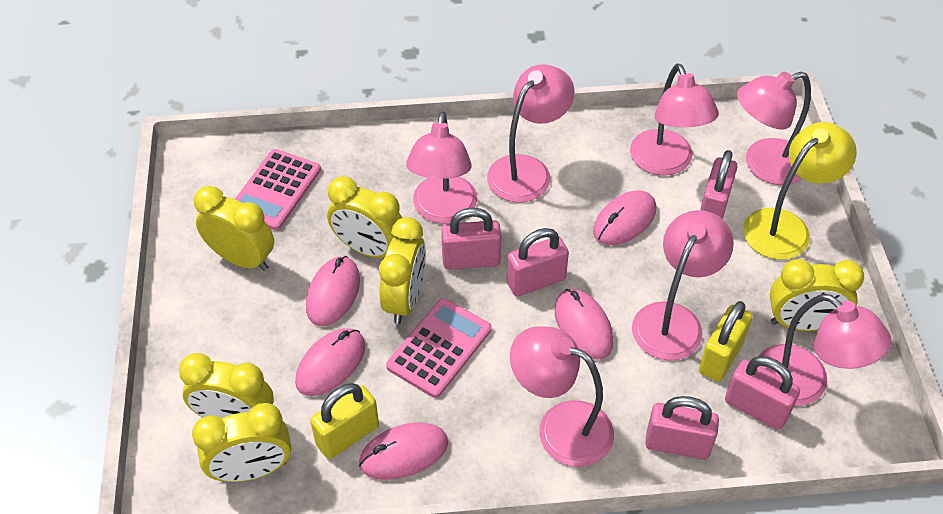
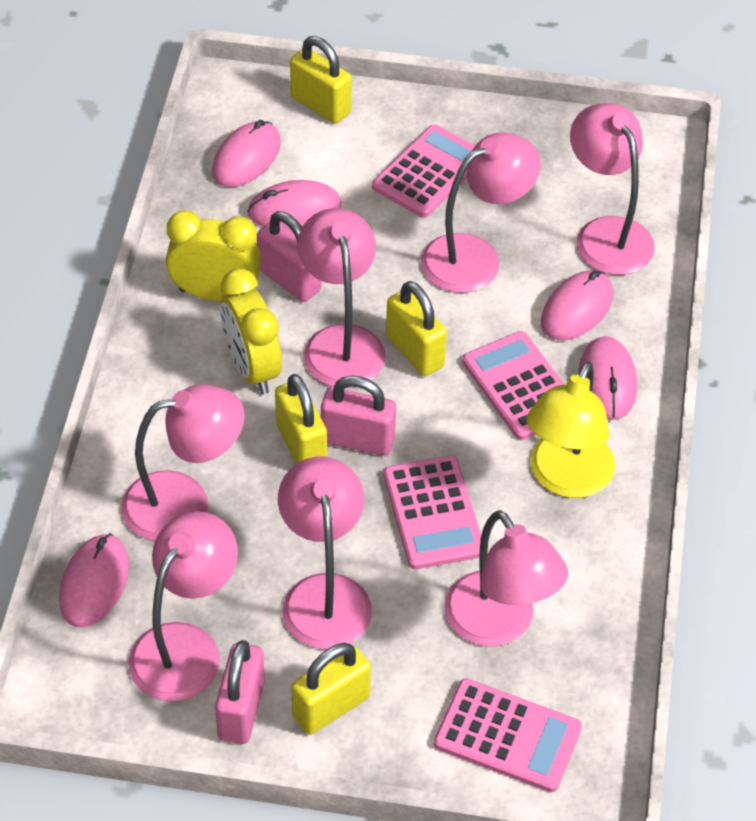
pink calculator: 2 -> 4
pink padlock: 5 -> 3
yellow clock: 6 -> 2
yellow padlock: 2 -> 4

